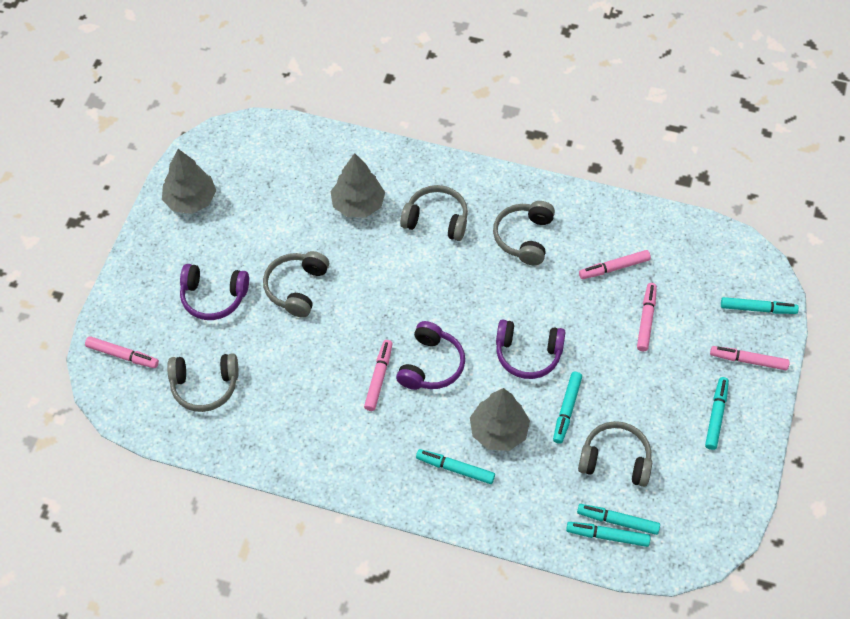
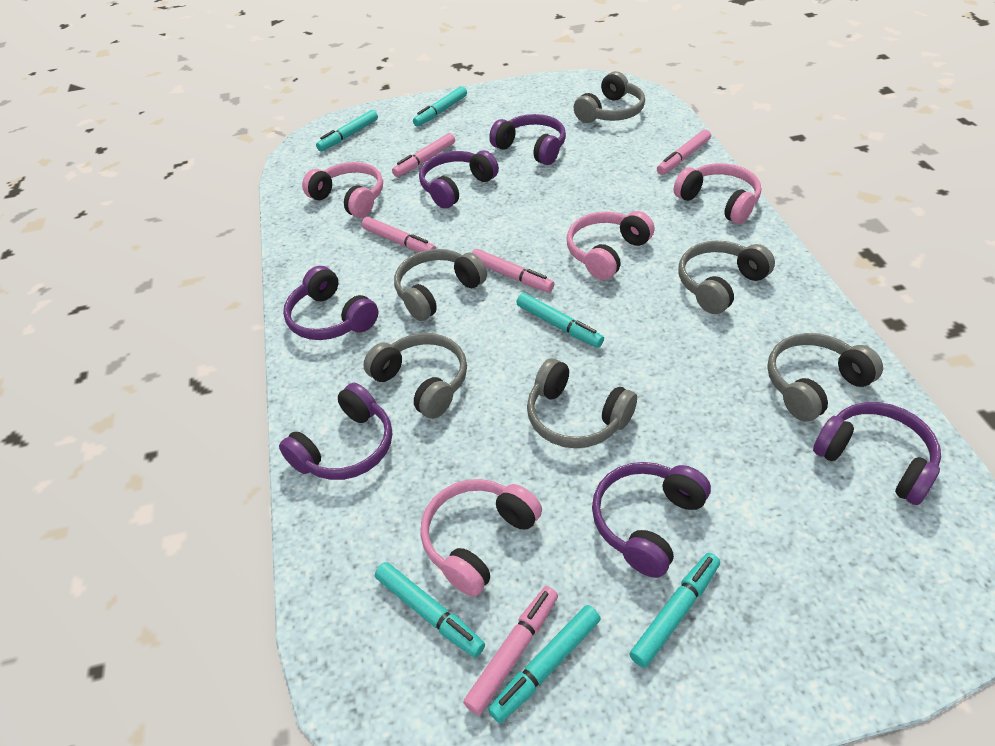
grey headphones: 5 -> 6
grey tree: 3 -> 0
pink headphones: 0 -> 4
purple headphones: 3 -> 6

